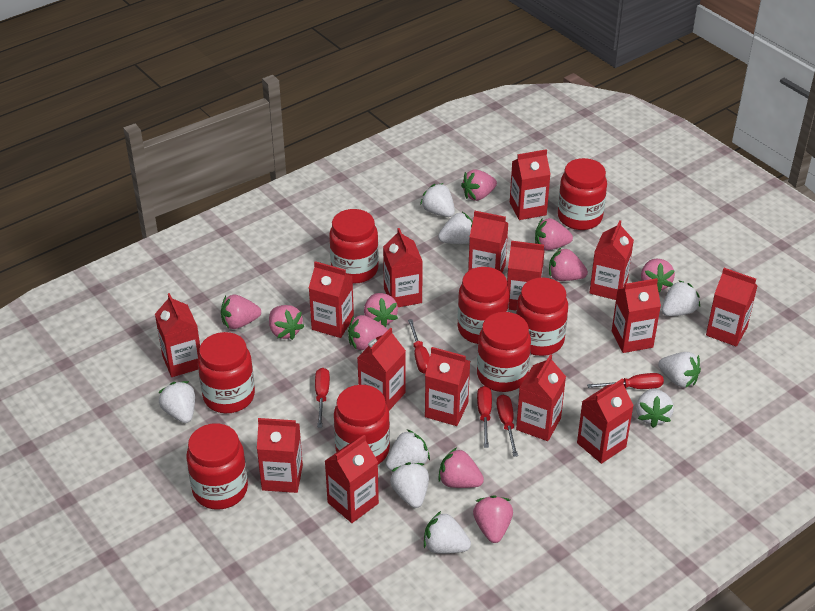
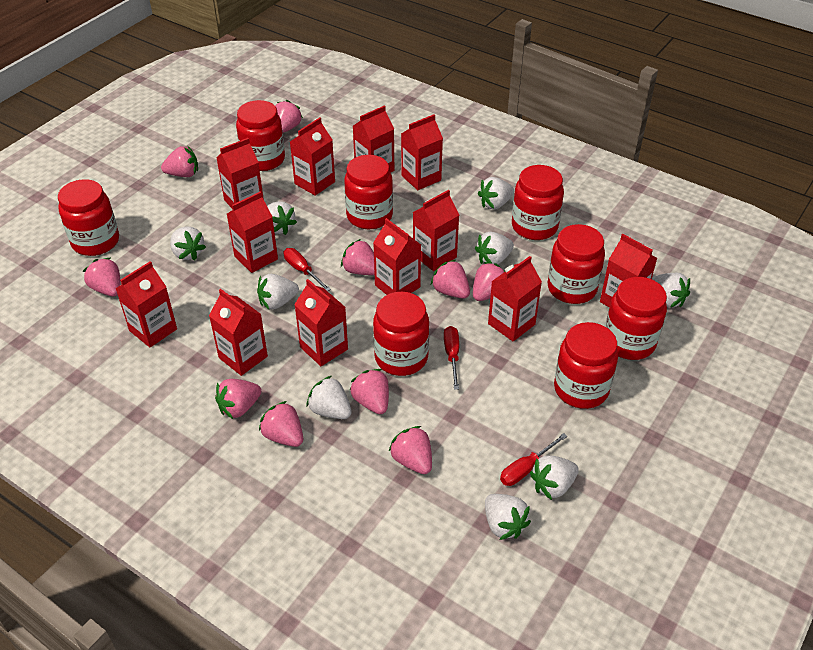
red carton: 15 -> 12
red screwdriver: 5 -> 3

